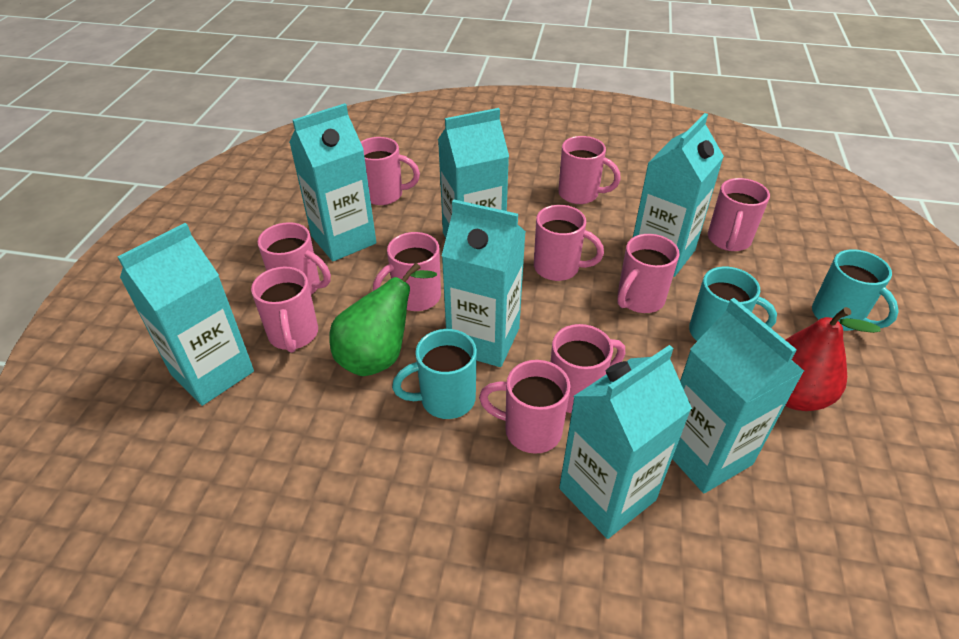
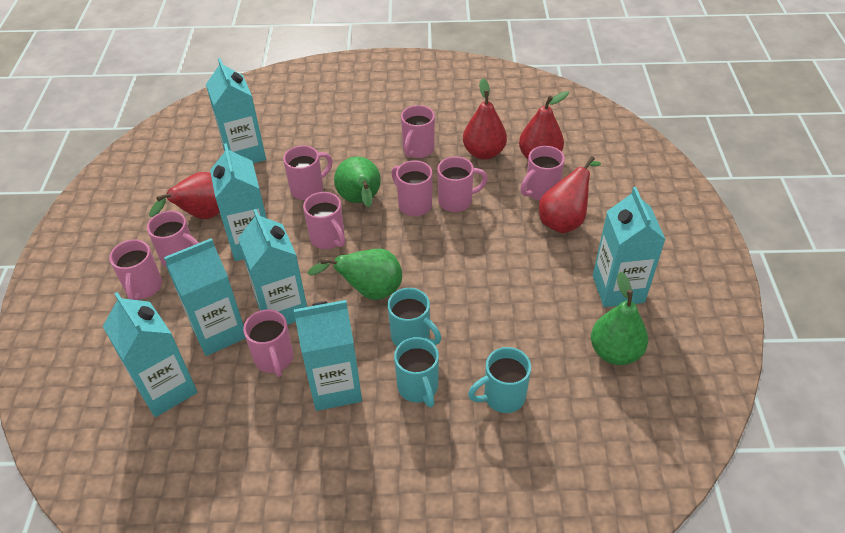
green pear: 1 -> 3
pink mug: 10 -> 9
red pear: 1 -> 4

